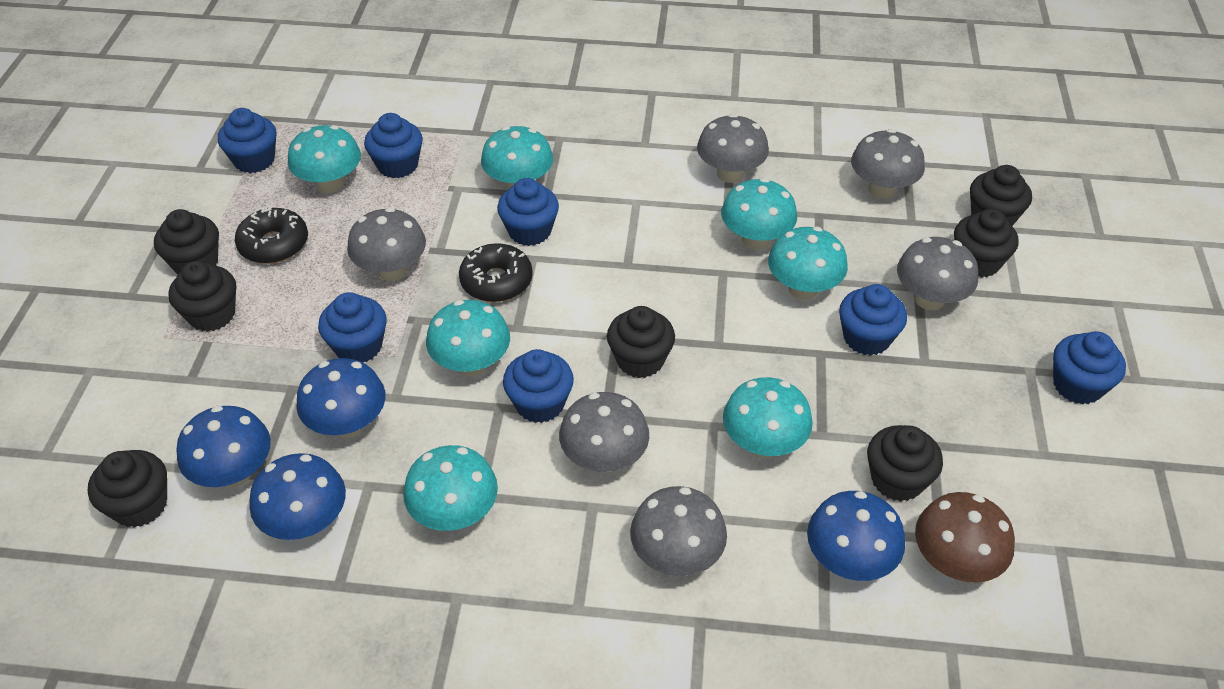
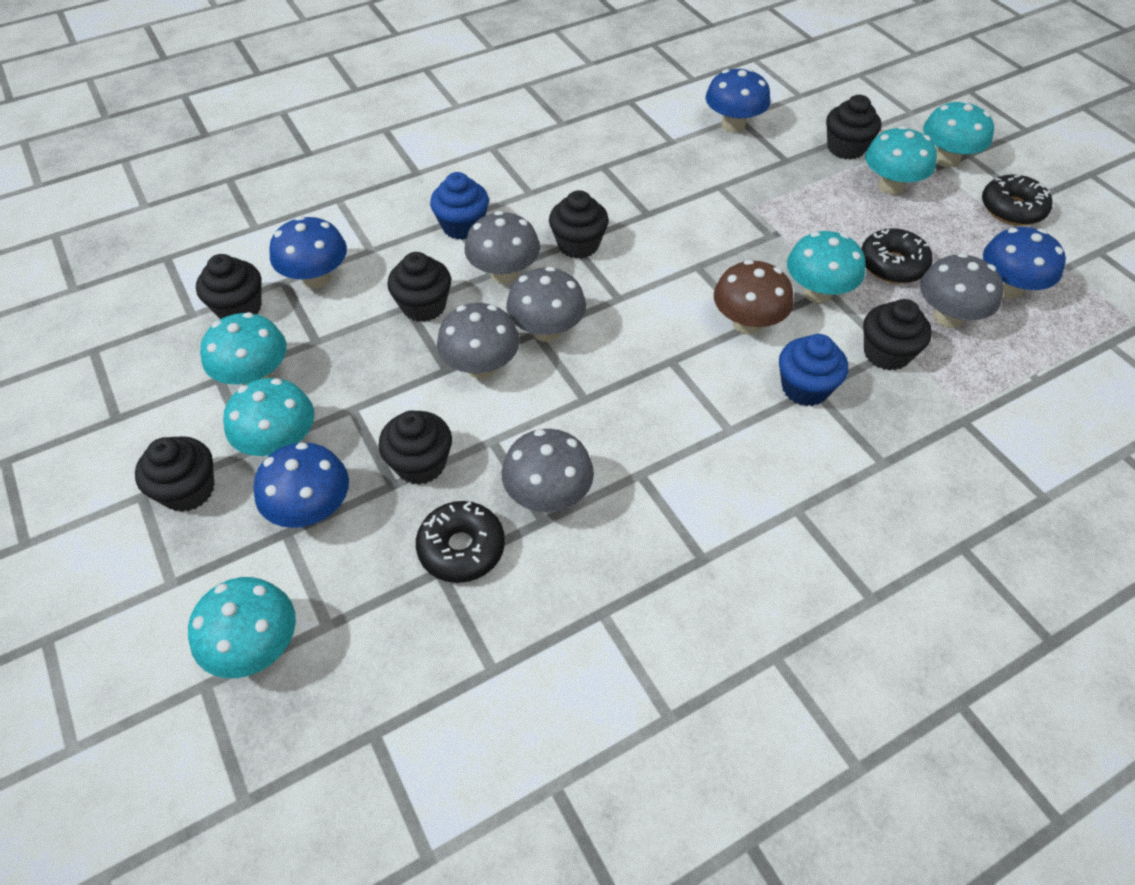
black donut: 2 -> 3
blue cupcake: 7 -> 2
grey mushroom: 6 -> 5
turquoise mushroom: 7 -> 6

